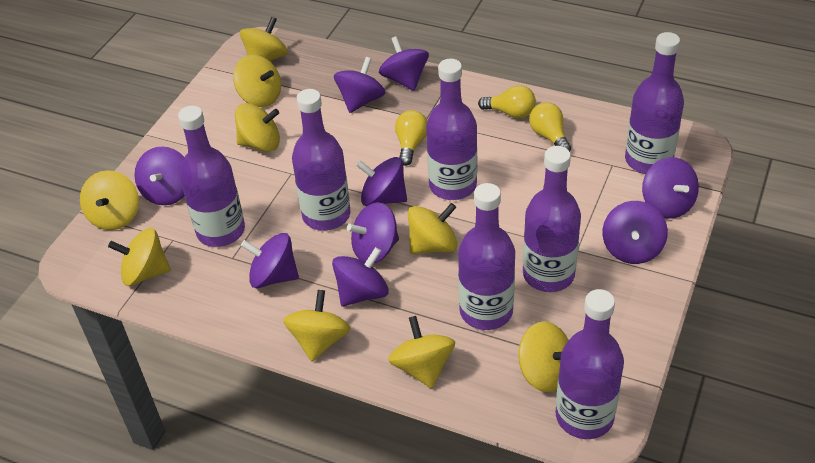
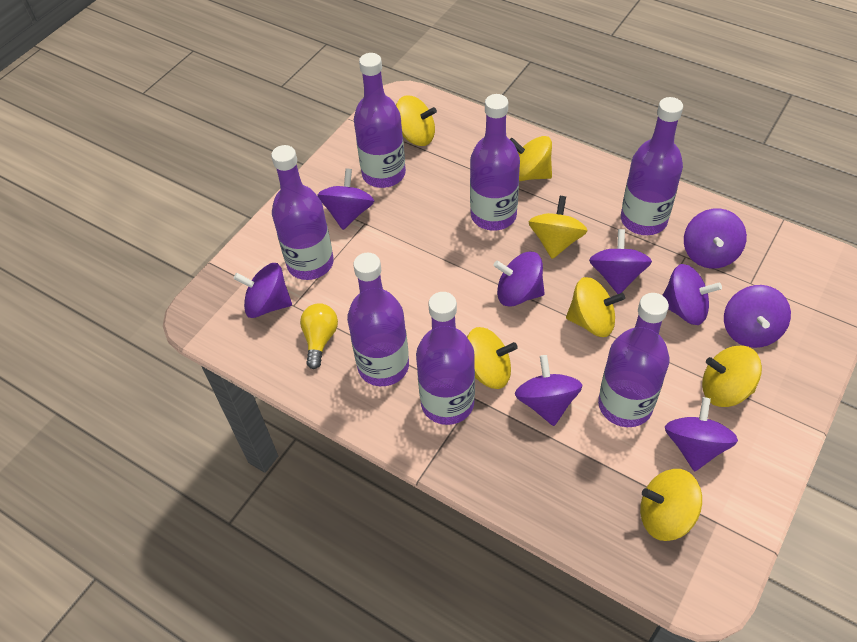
yellow light bulb: 3 -> 1
yellow spinning top: 9 -> 7

